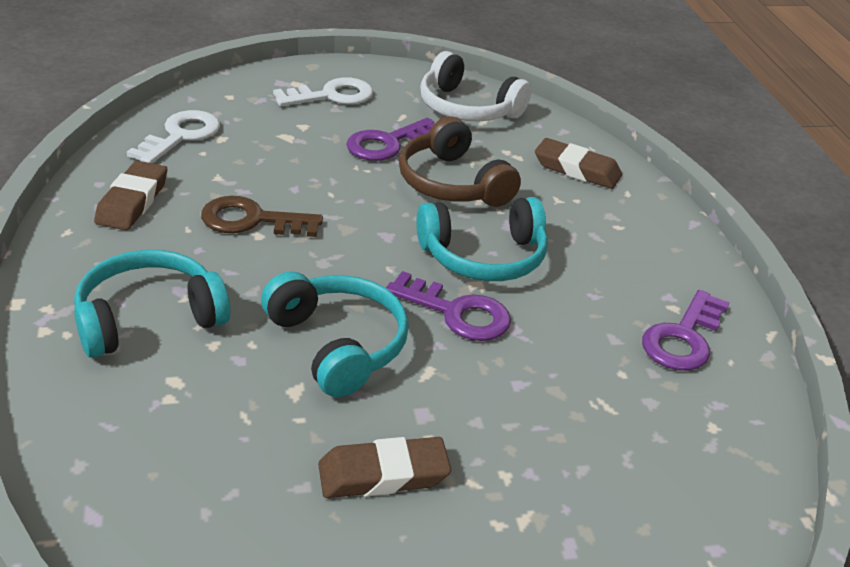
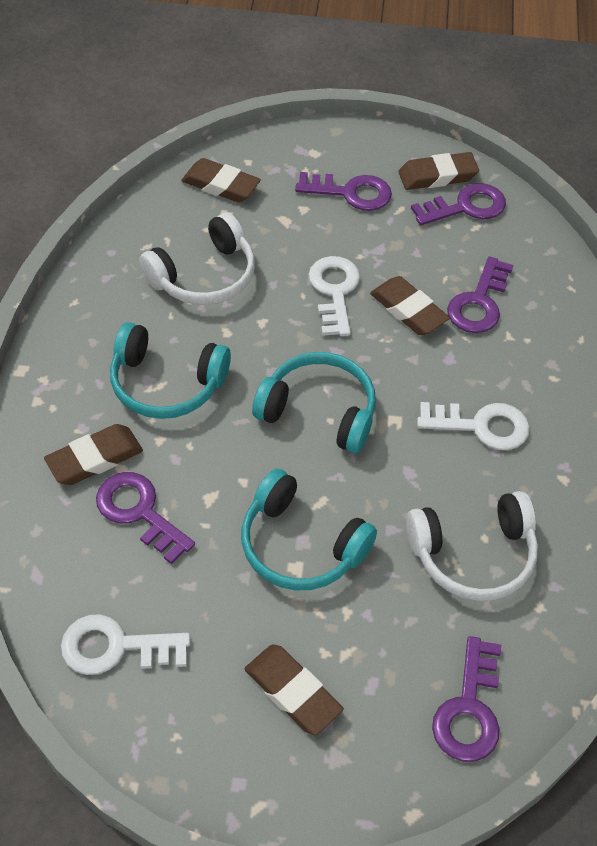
brown eraser: 3 -> 5
brown headphones: 1 -> 0
brown key: 1 -> 0
purple key: 3 -> 5
white headphones: 1 -> 2
white key: 2 -> 3

